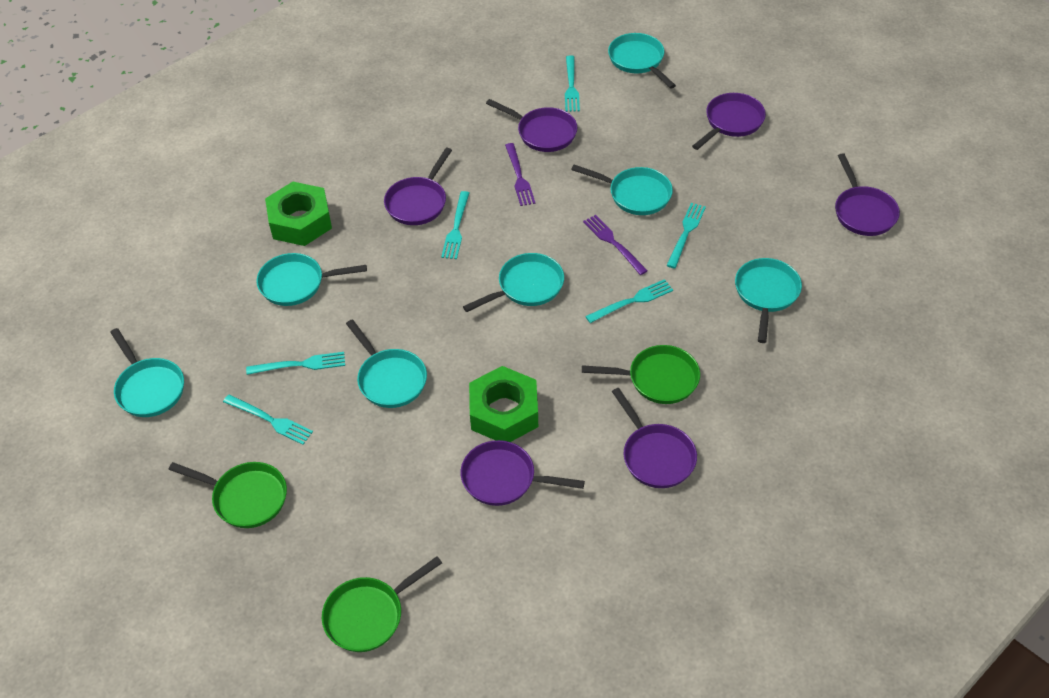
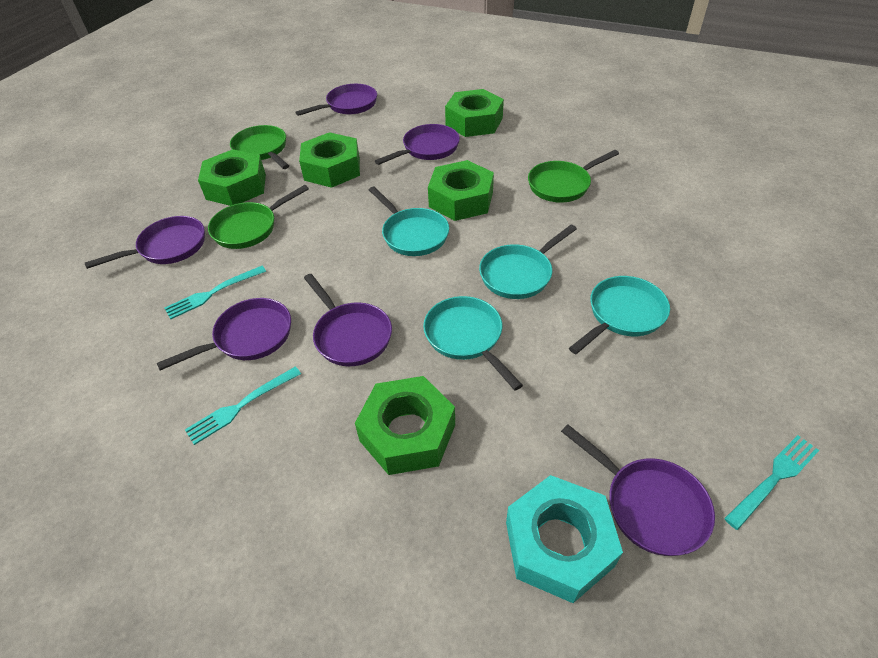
green nut: 2 -> 5
purple fork: 2 -> 0
turquoise fork: 6 -> 3
turquoise nut: 0 -> 1
turquoise pan: 7 -> 4

